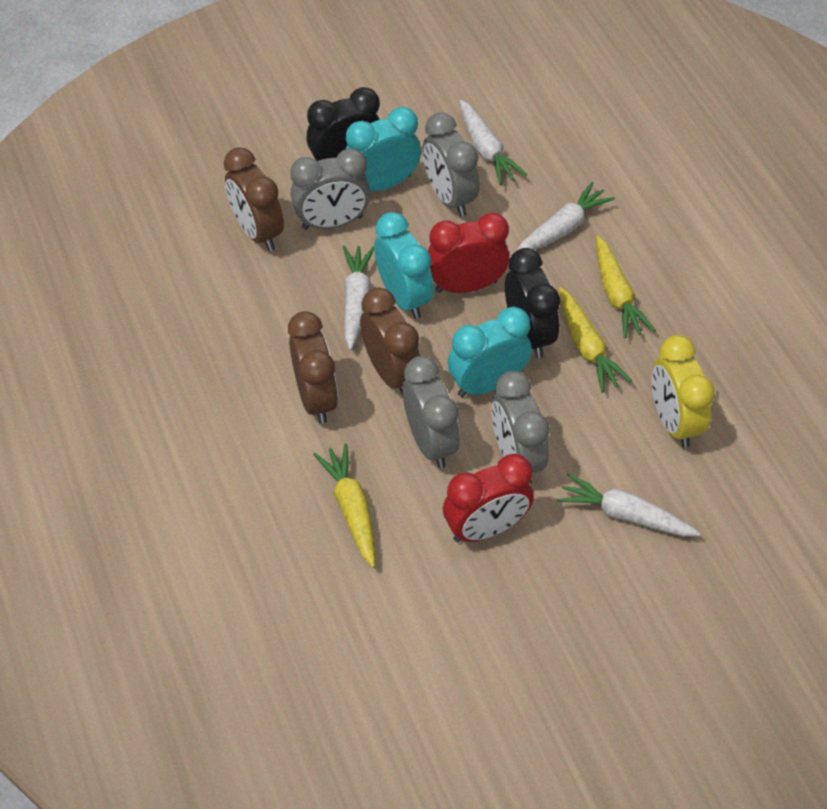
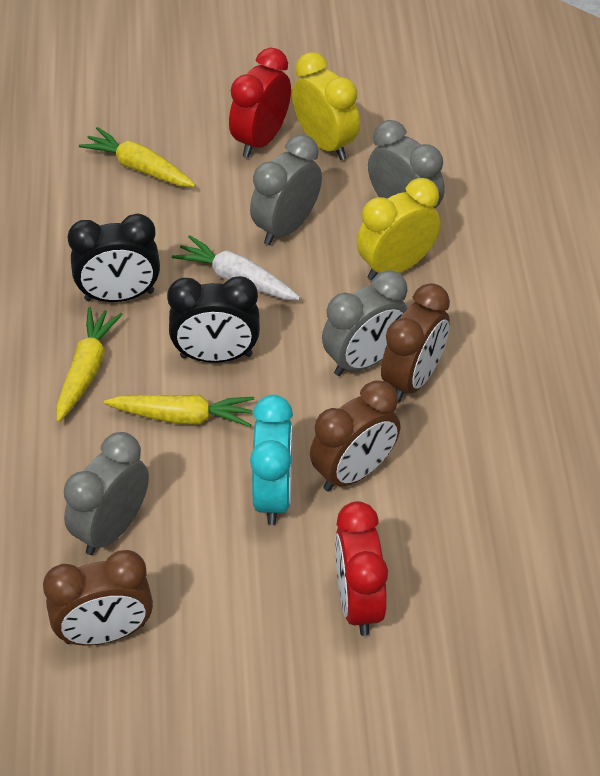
turquoise clock: 3 -> 1
white carrot: 4 -> 1
yellow clock: 1 -> 2

